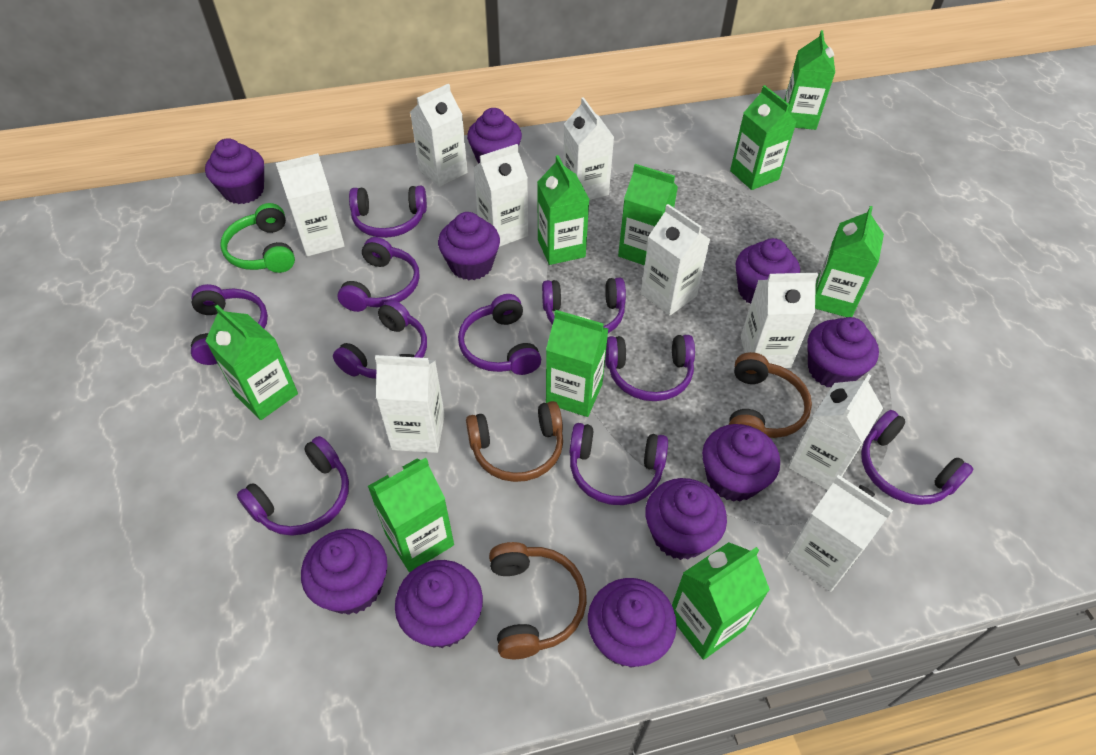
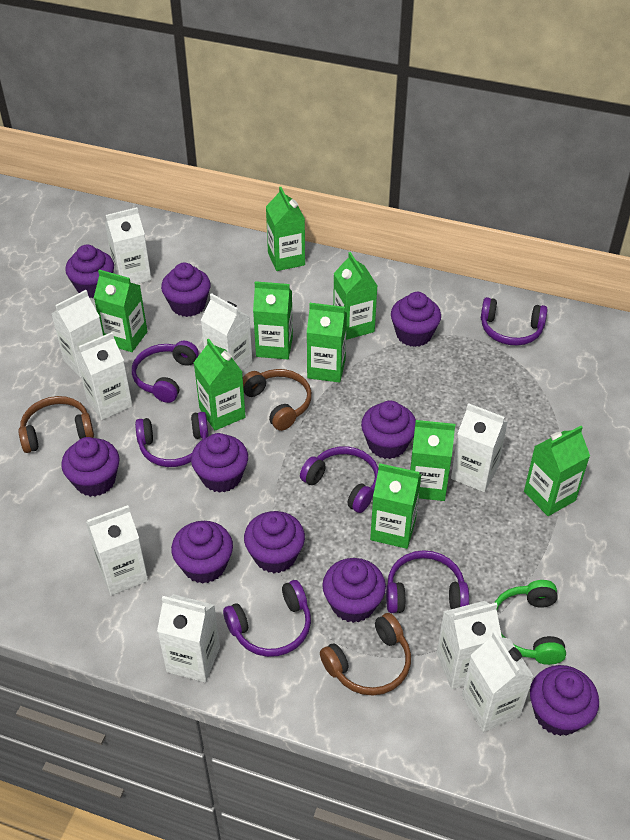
purple headphones: 10 -> 6

